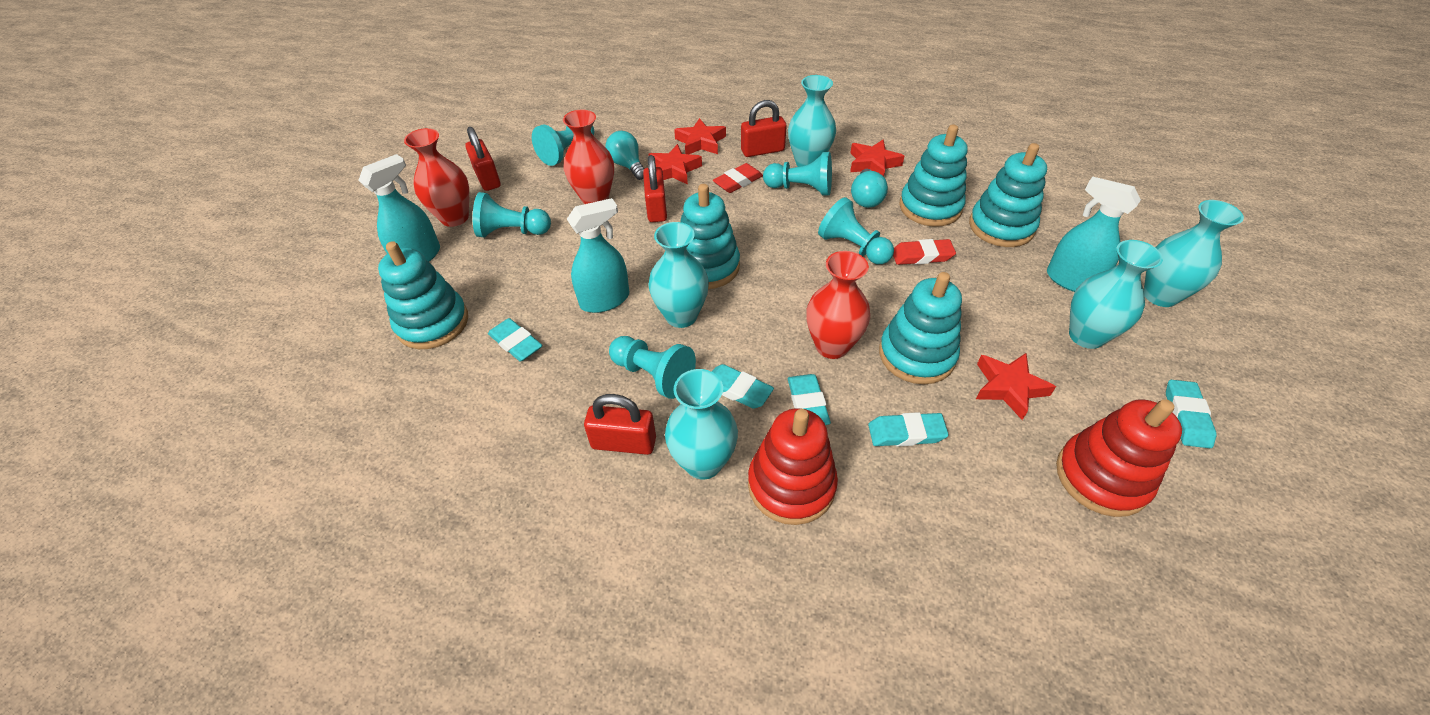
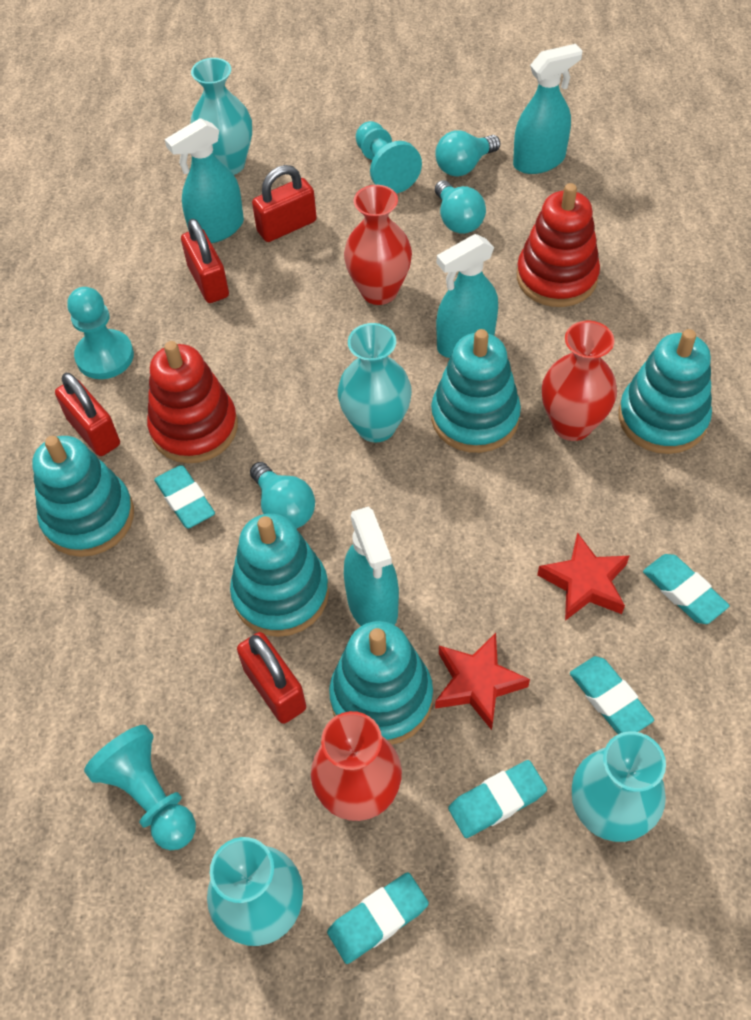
red eraser: 2 -> 0
red star: 4 -> 2
turquoise light bulb: 2 -> 3
turquoise pawn: 5 -> 3
turquoise spray bottle: 3 -> 4
turquoise vase: 5 -> 4

